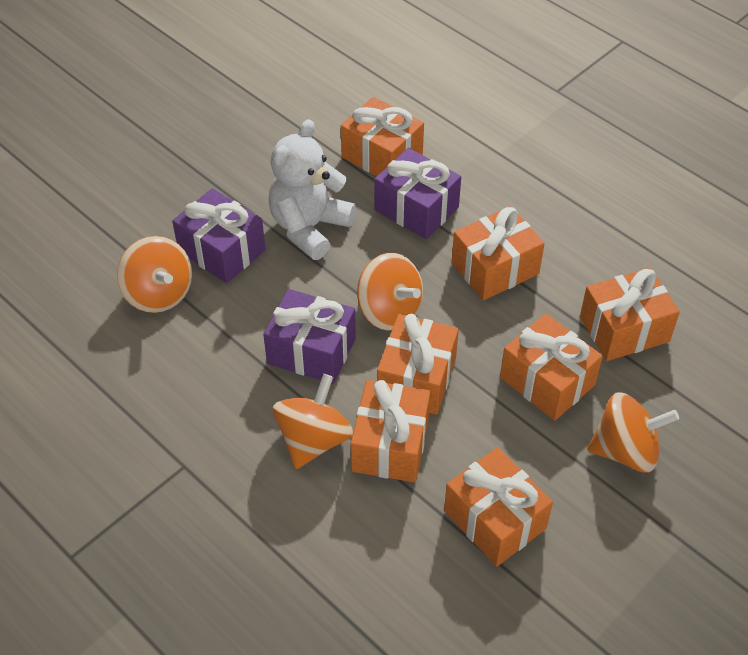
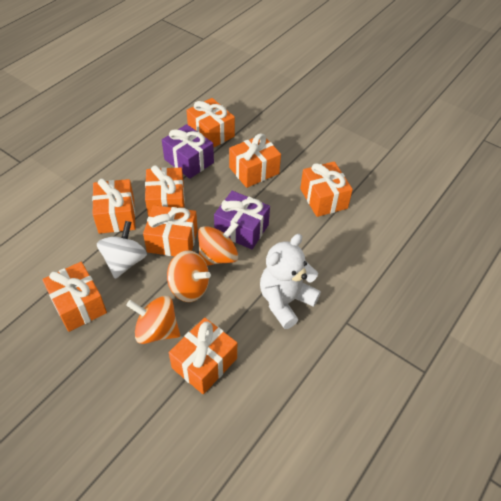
orange gift: 7 -> 8
orange spinning top: 4 -> 3
purple gift: 3 -> 2
white spinning top: 0 -> 1

